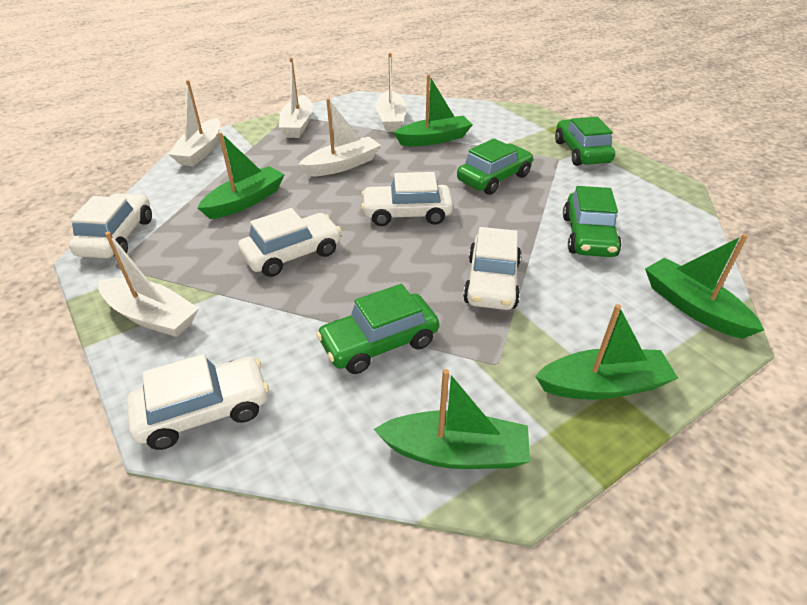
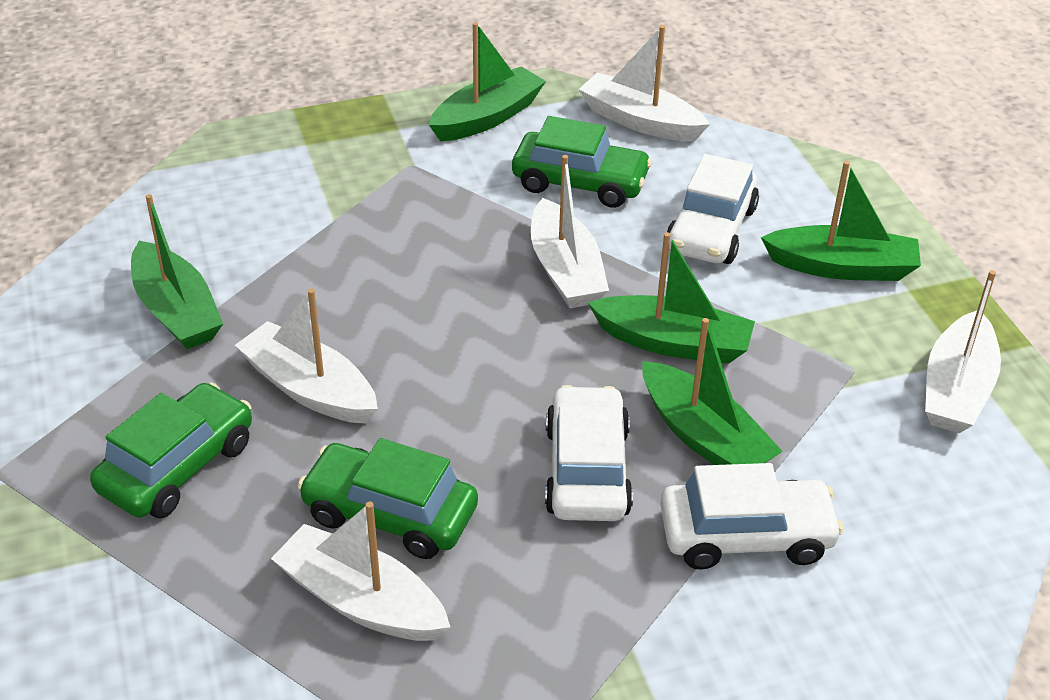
green car: 4 -> 3
white car: 5 -> 3

